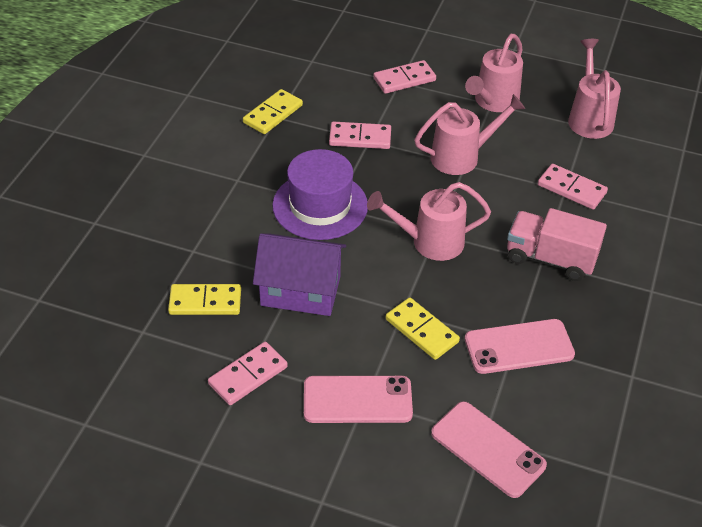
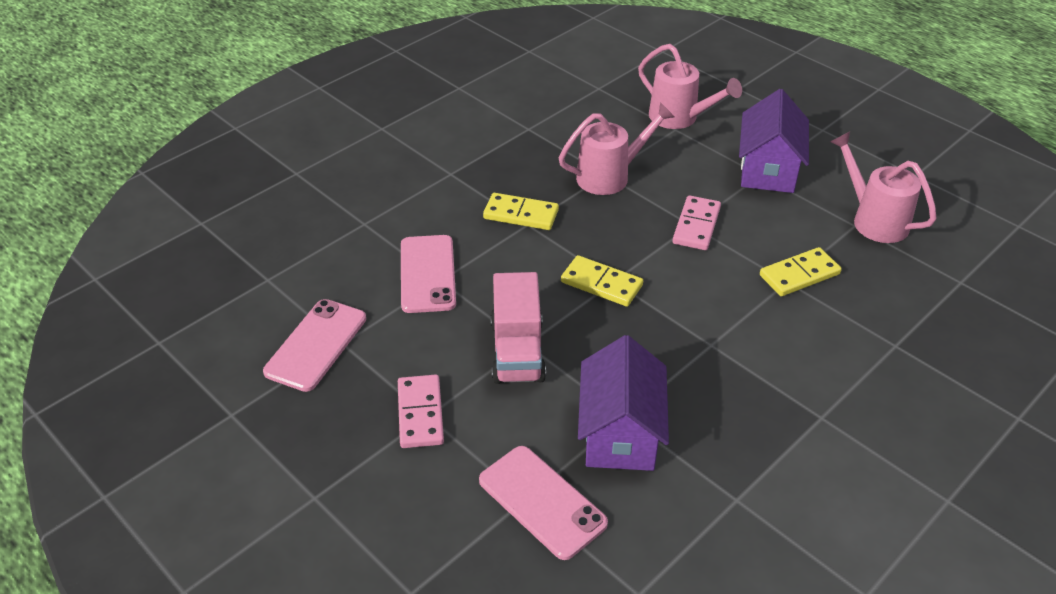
pink domino: 4 -> 2
pink watering can: 4 -> 3
purple hat: 1 -> 0
purple house: 1 -> 2

